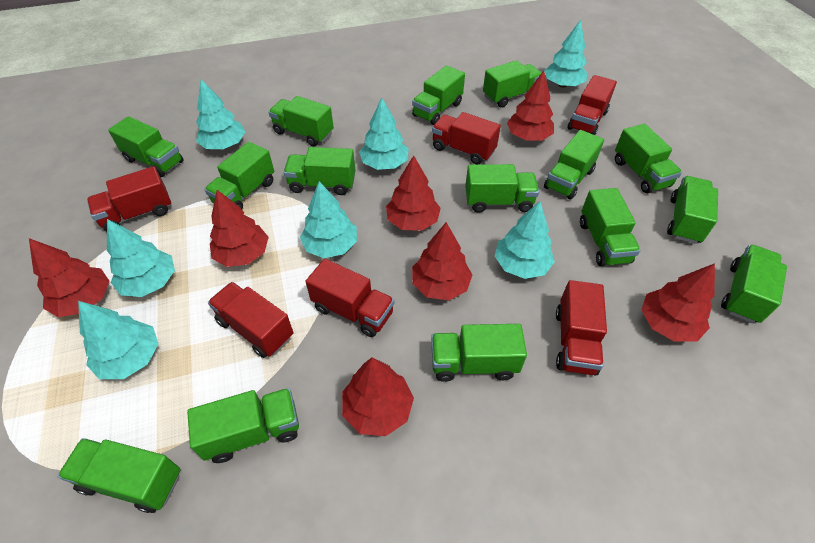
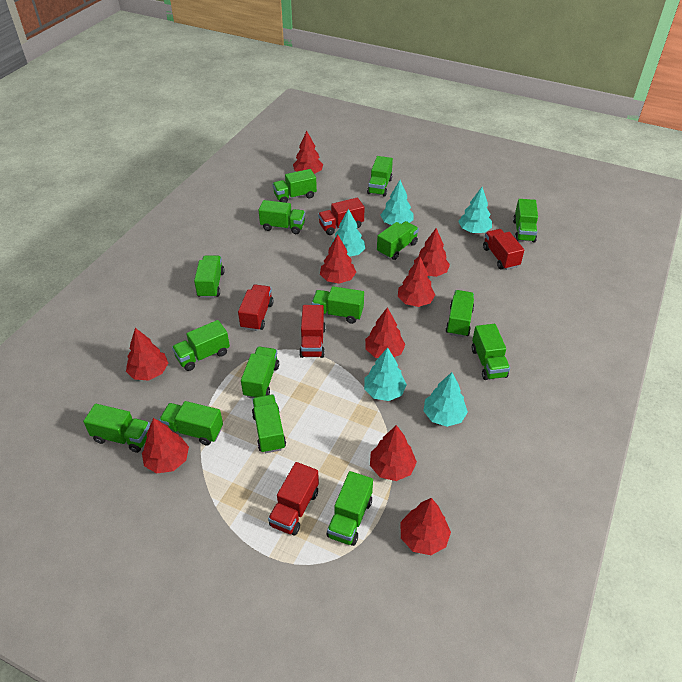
red tree: 7 -> 9
red truck: 6 -> 5
turquoise tree: 7 -> 5

